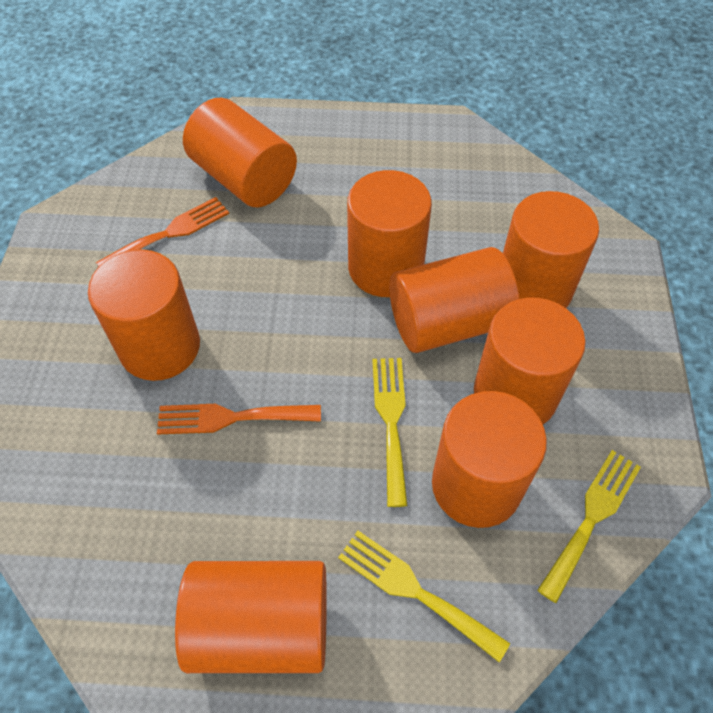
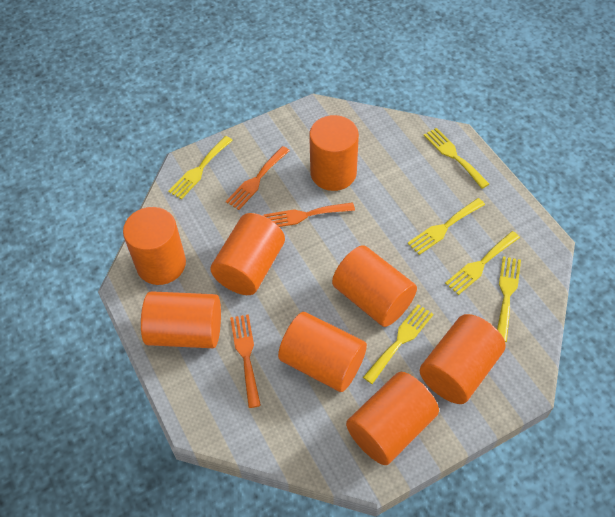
orange fork: 2 -> 3
yellow fork: 3 -> 6

